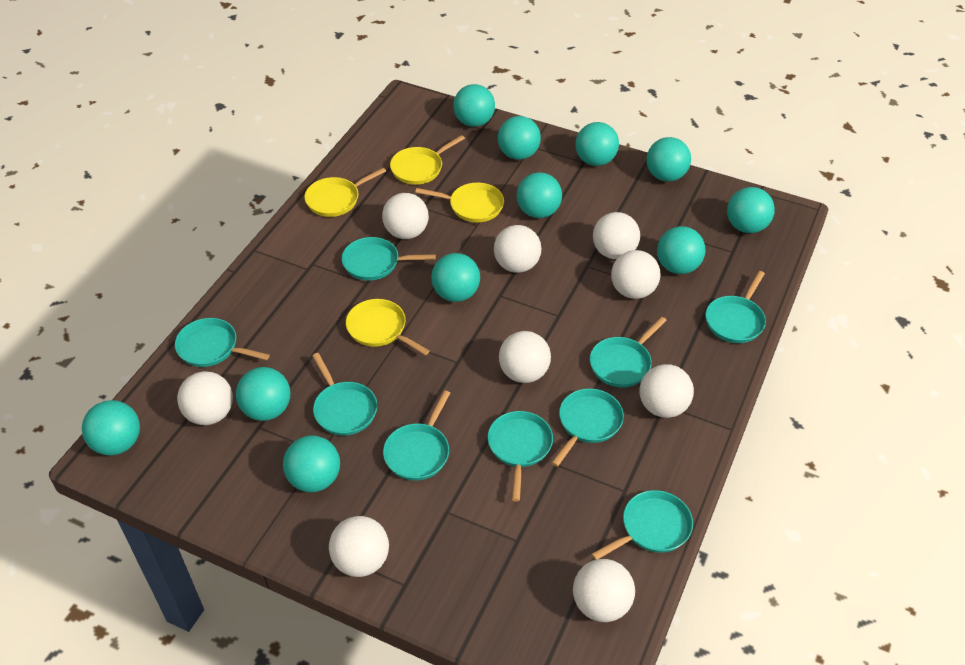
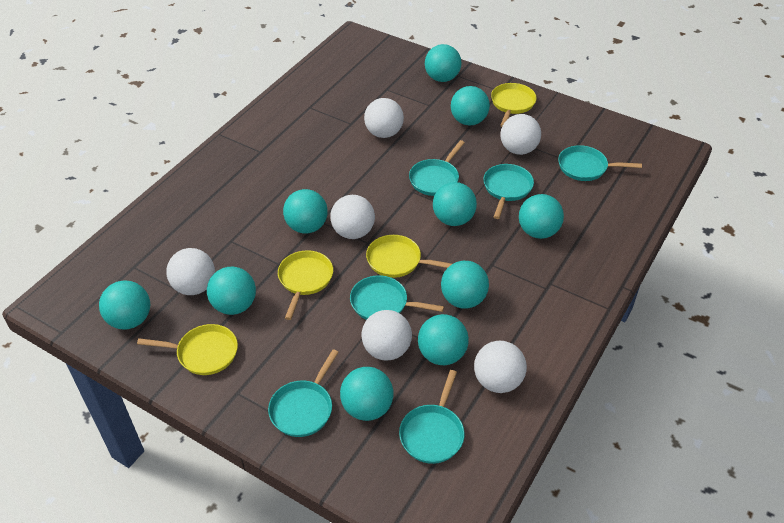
turquoise ball: 11 -> 10
turquoise pan: 9 -> 6
white ball: 9 -> 6

